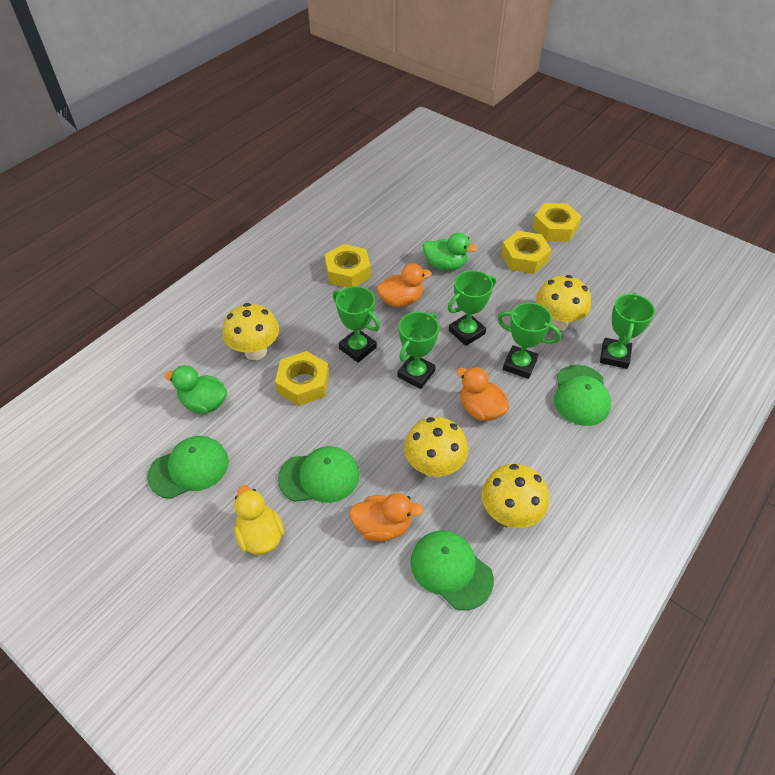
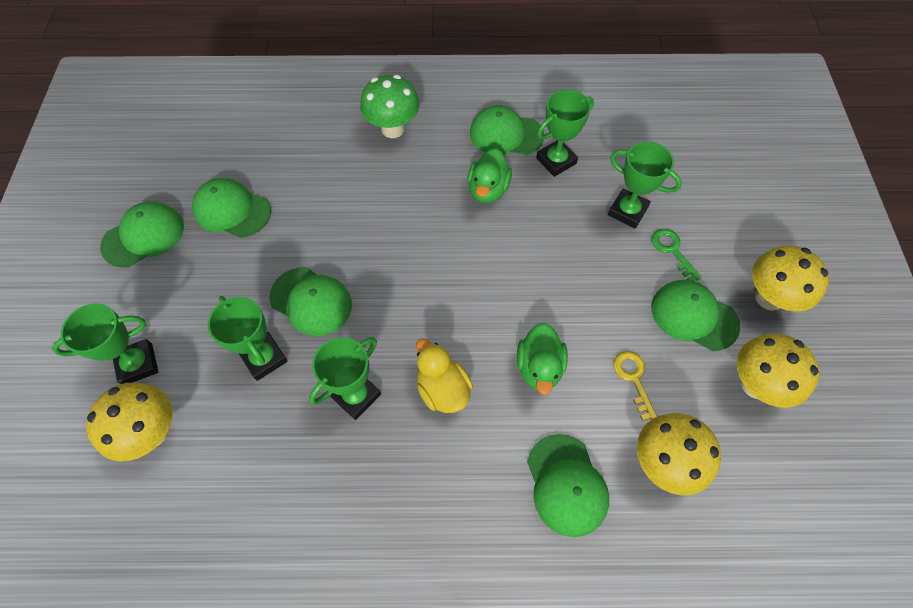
green cap: 4 -> 6
green key: 0 -> 1
green mushroom: 0 -> 1
orange duck: 3 -> 0
yellow key: 0 -> 1
yellow nut: 4 -> 0

